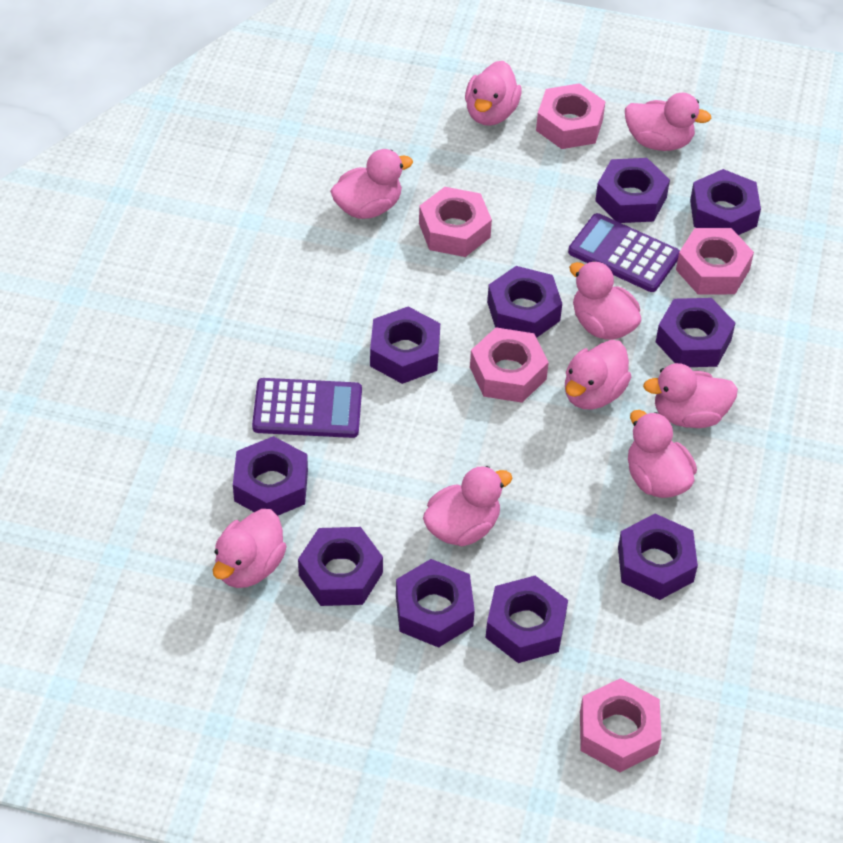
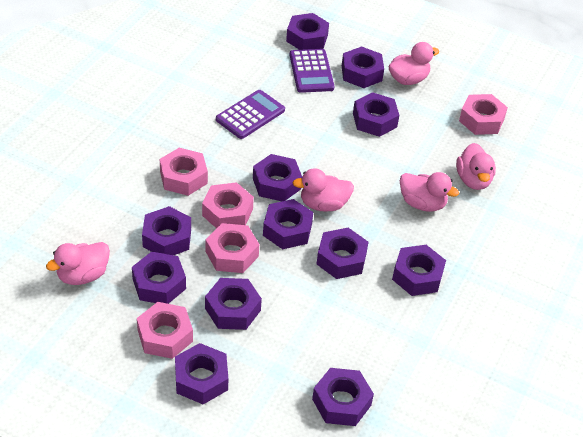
pink duck: 9 -> 5
purple nut: 10 -> 12

